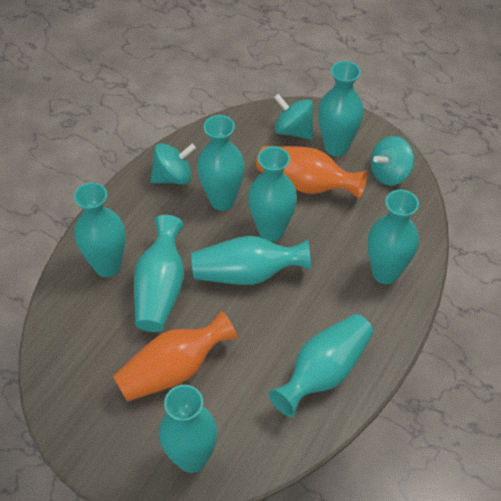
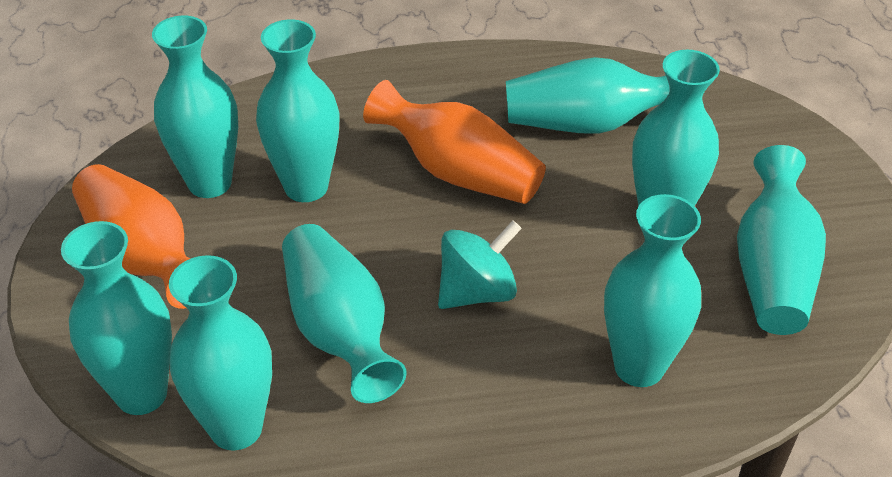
turquoise spinning top: 3 -> 1

